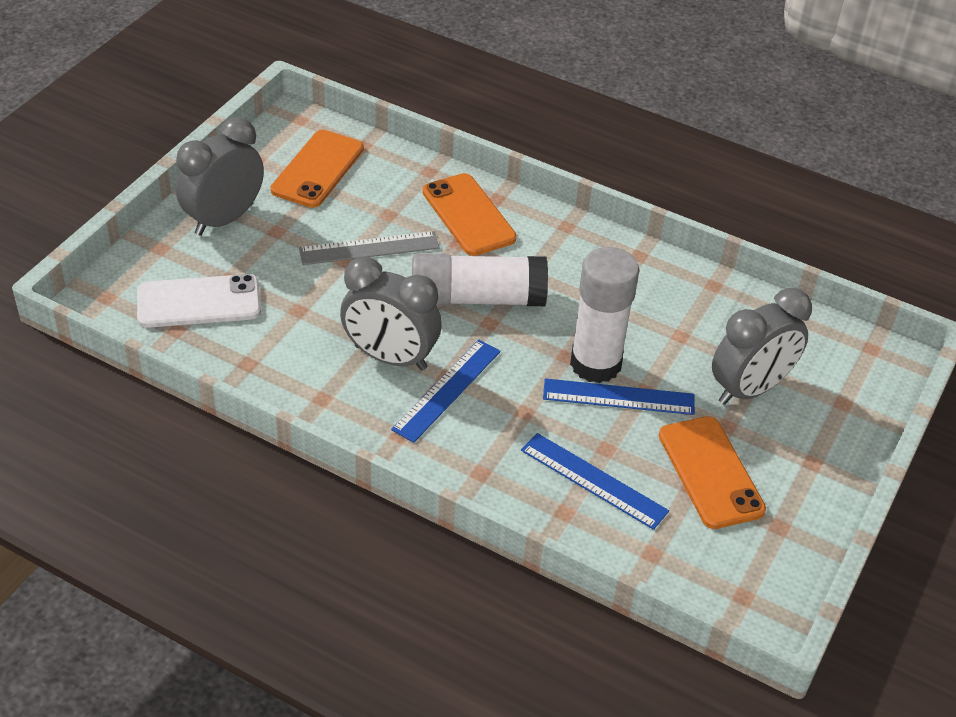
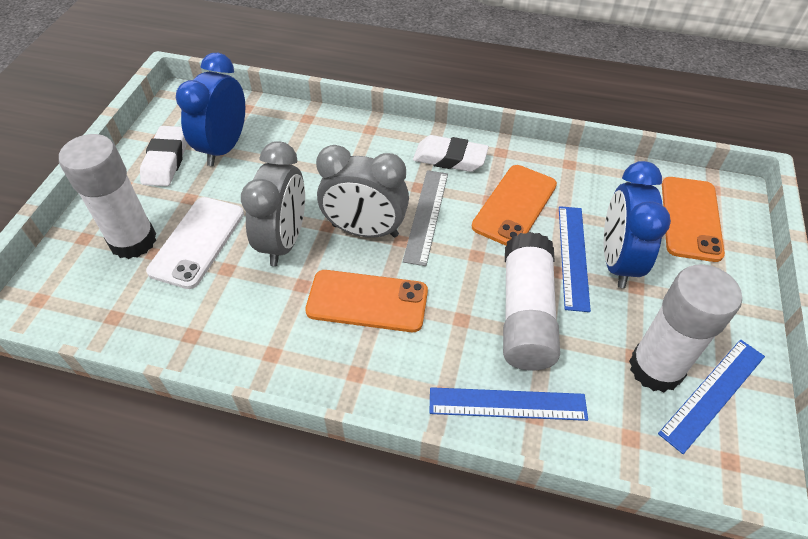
blue clock: 0 -> 2
grey clock: 3 -> 2
white eraser: 0 -> 2
white glue stick: 2 -> 3

